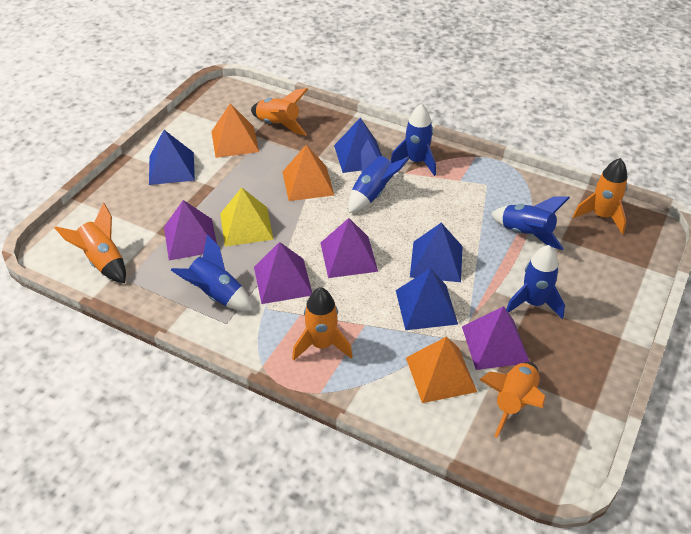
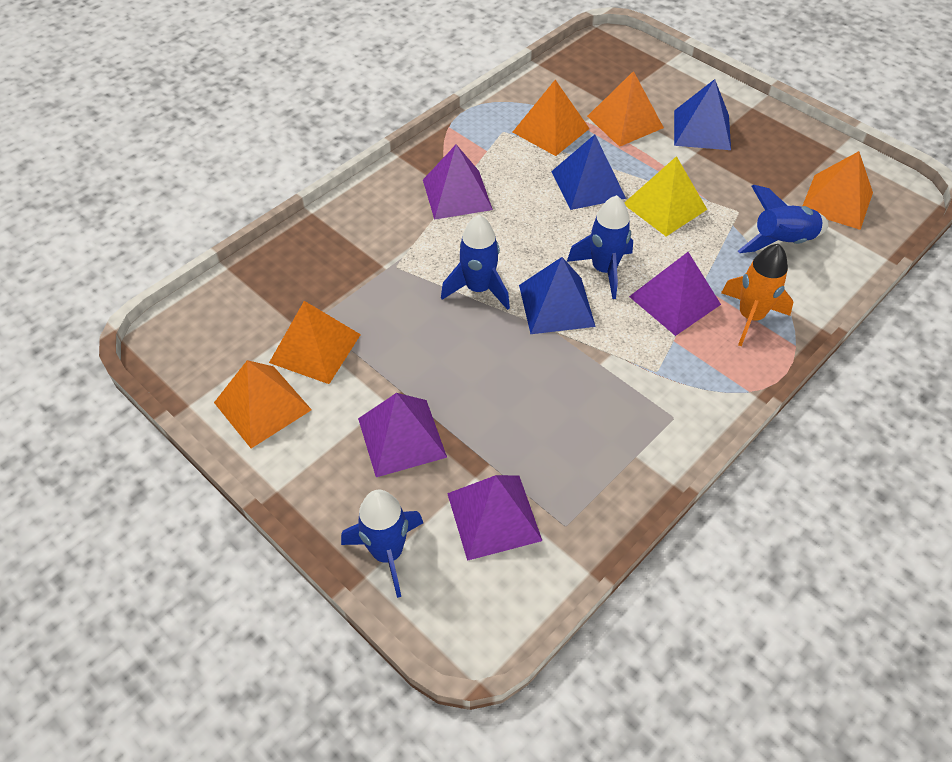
blue pyramid: 4 -> 3
blue rocket: 5 -> 4
orange pyramid: 3 -> 5
orange rocket: 5 -> 1

